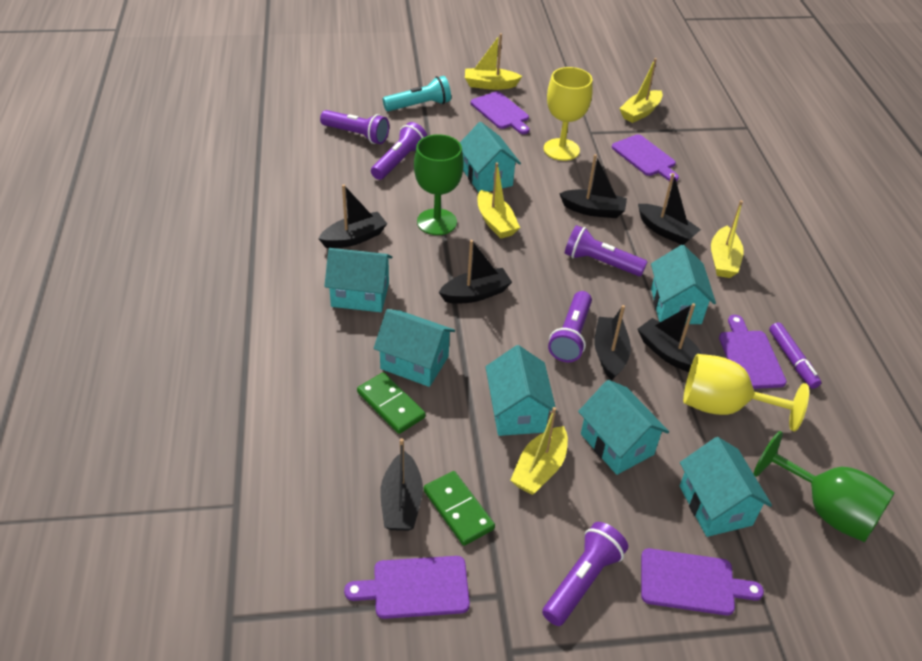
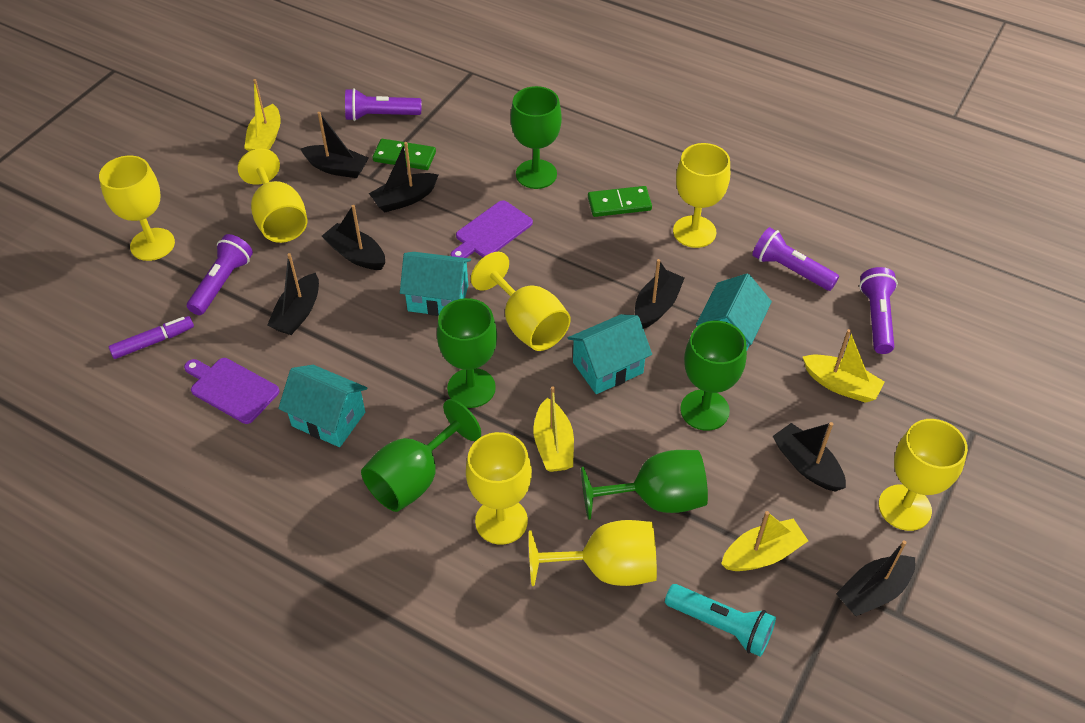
green goblet: 2 -> 5
purple cutting board: 5 -> 2
purple flashlight: 5 -> 4
turquoise house: 7 -> 4
yellow boat: 5 -> 4
yellow goblet: 2 -> 7

